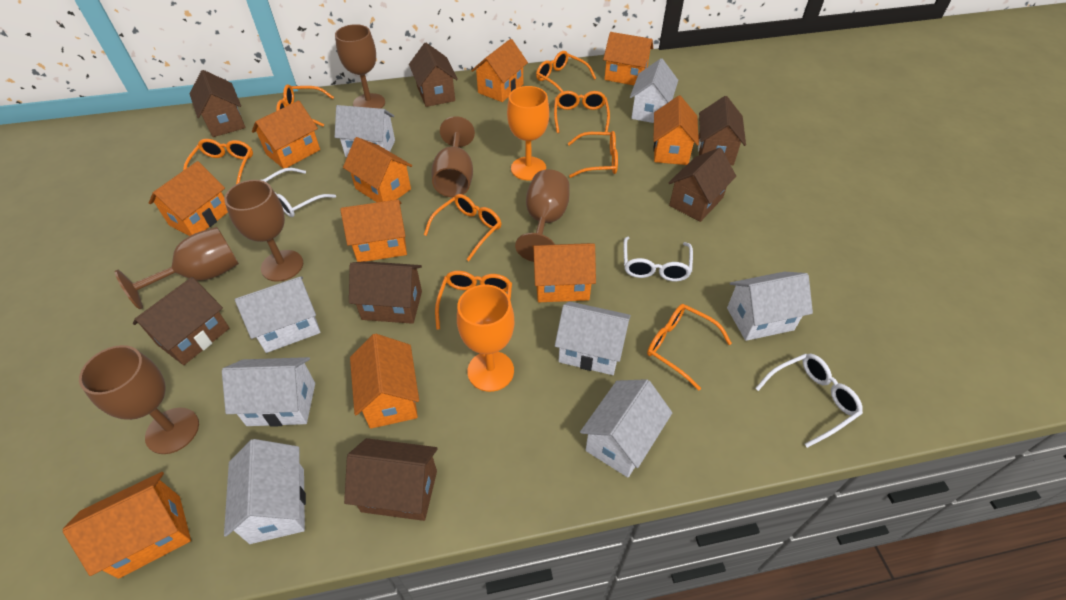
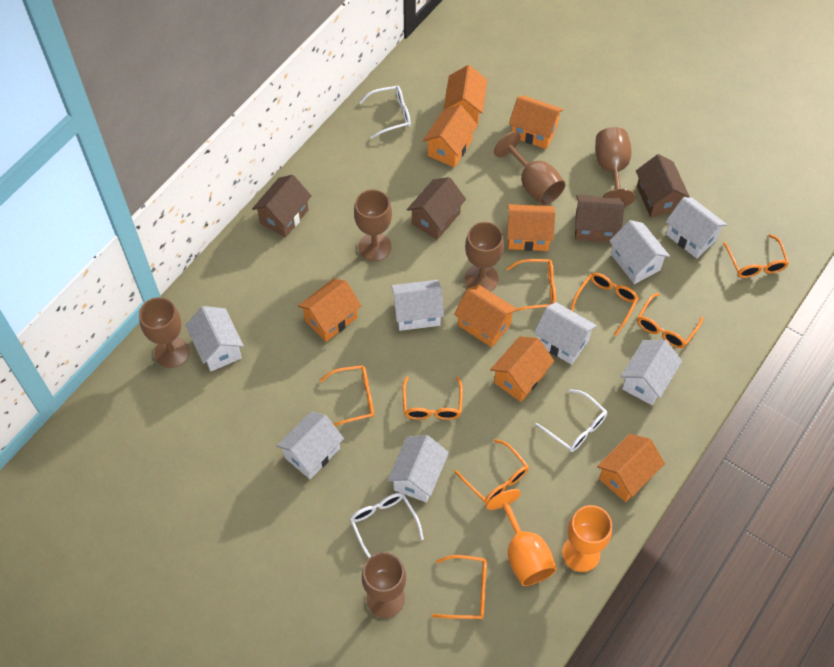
brown house: 7 -> 4
orange house: 10 -> 8

